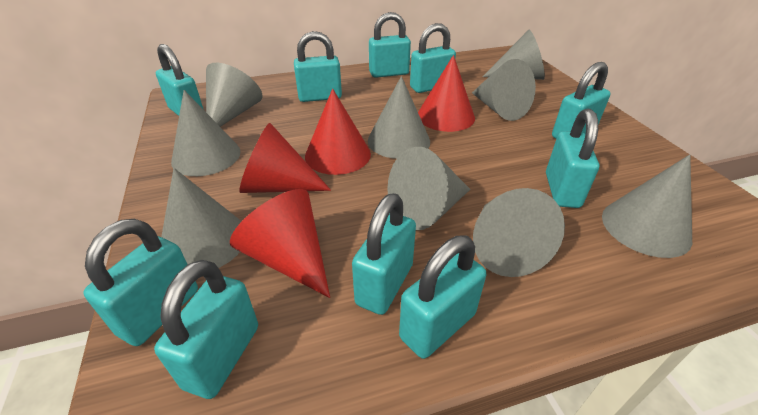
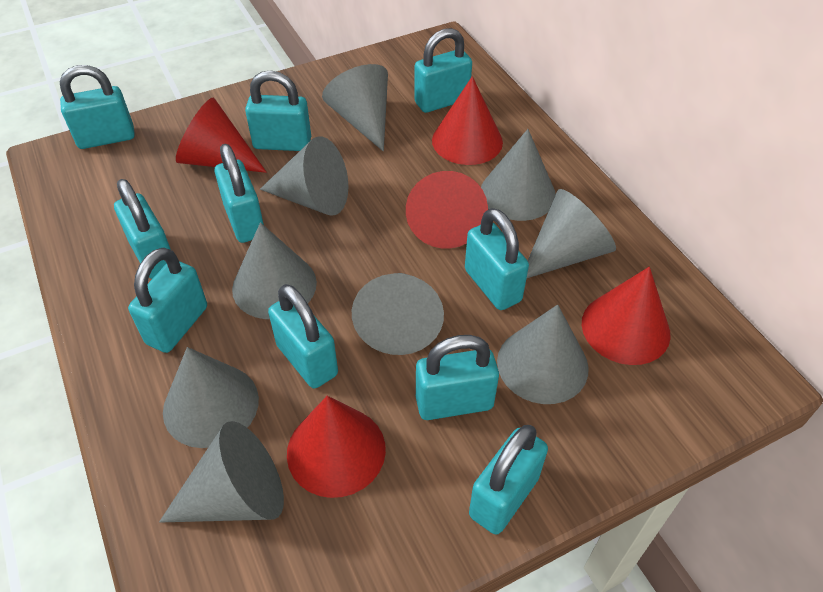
red cone: 4 -> 5

